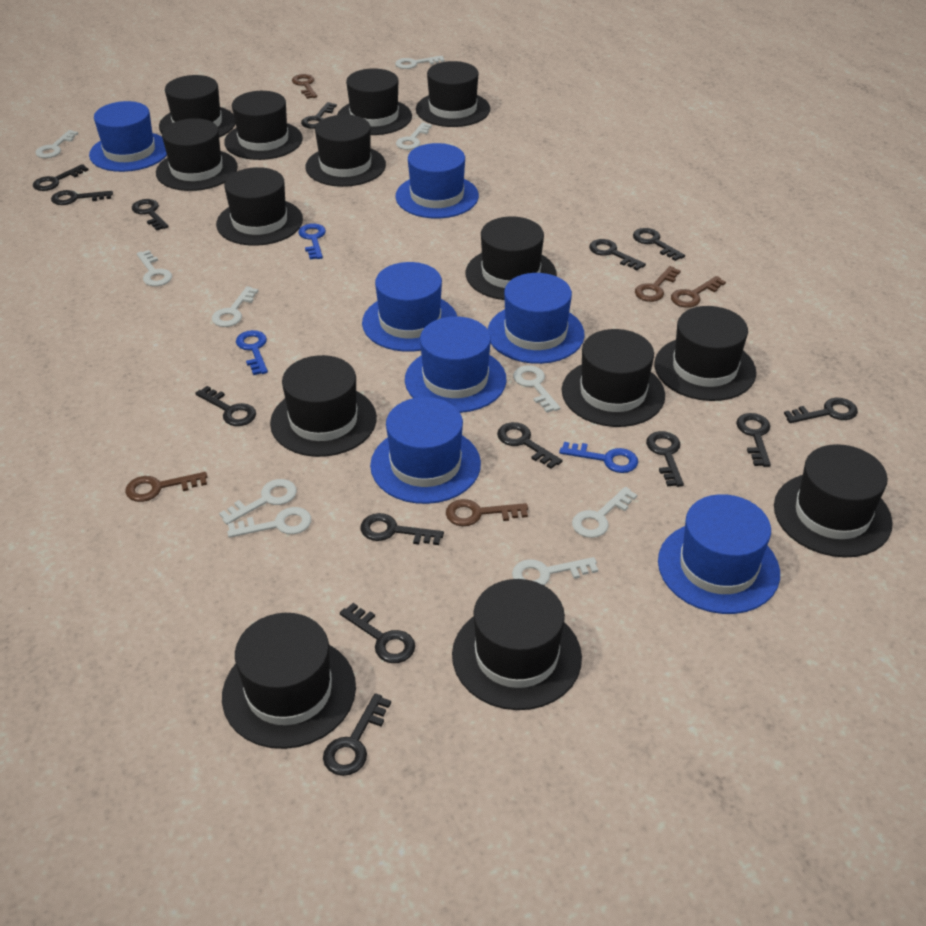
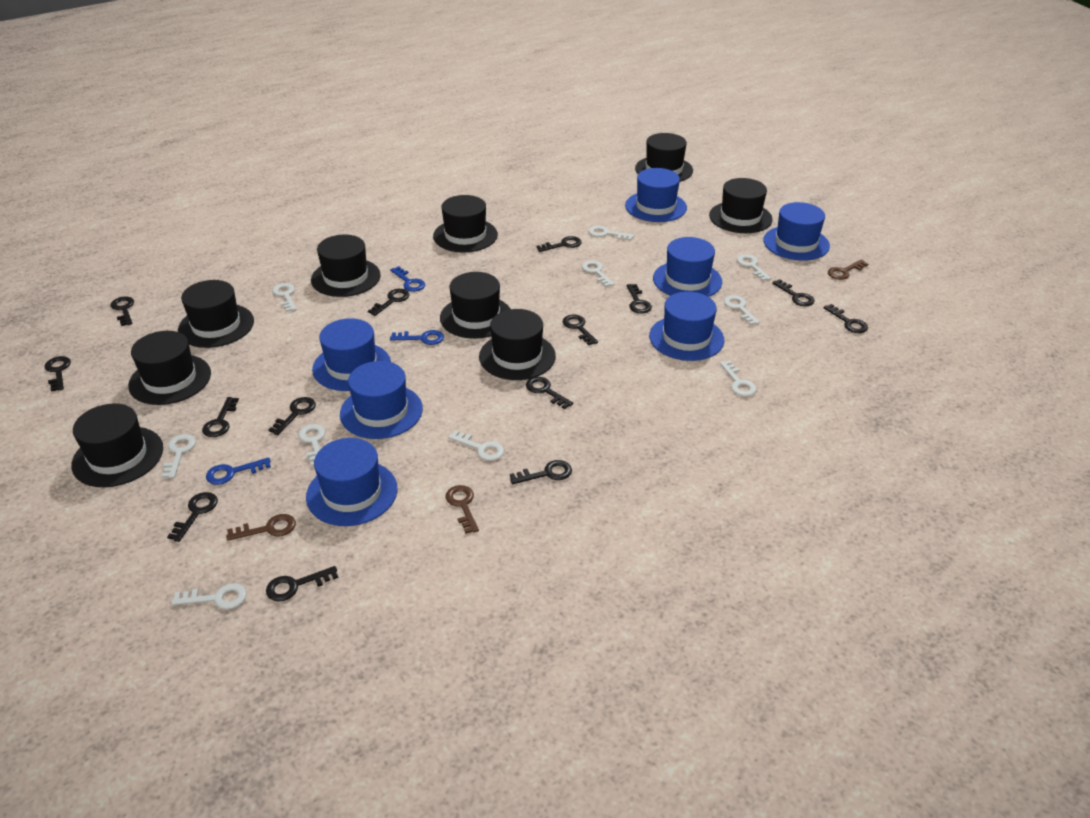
black hat: 14 -> 9
brown key: 5 -> 3

